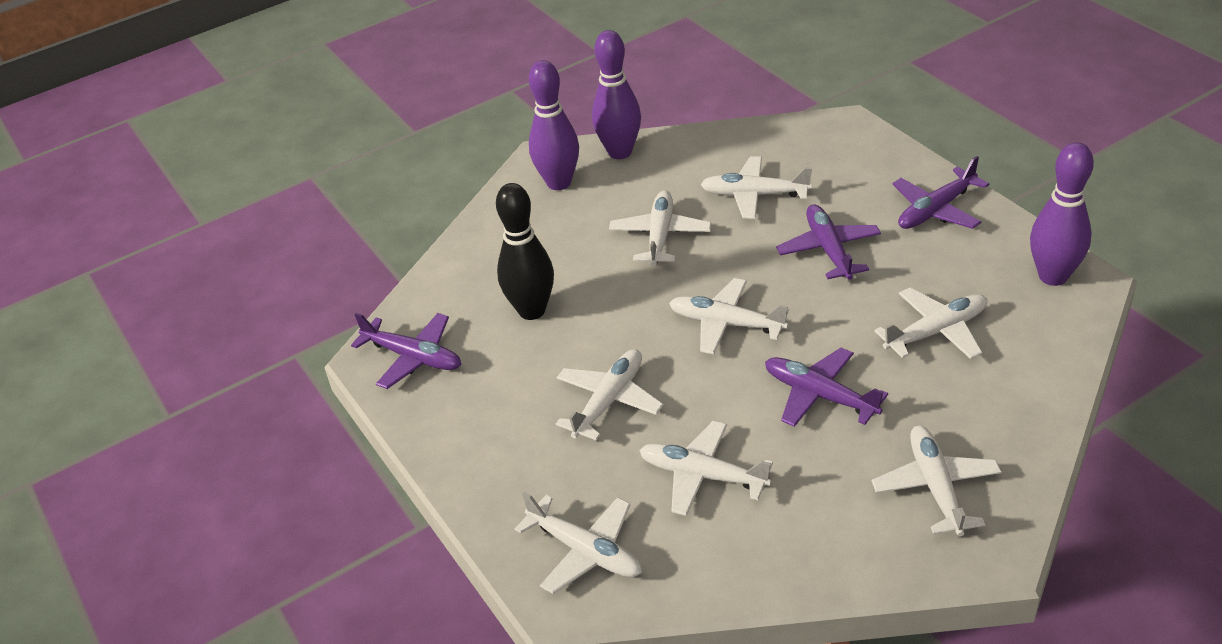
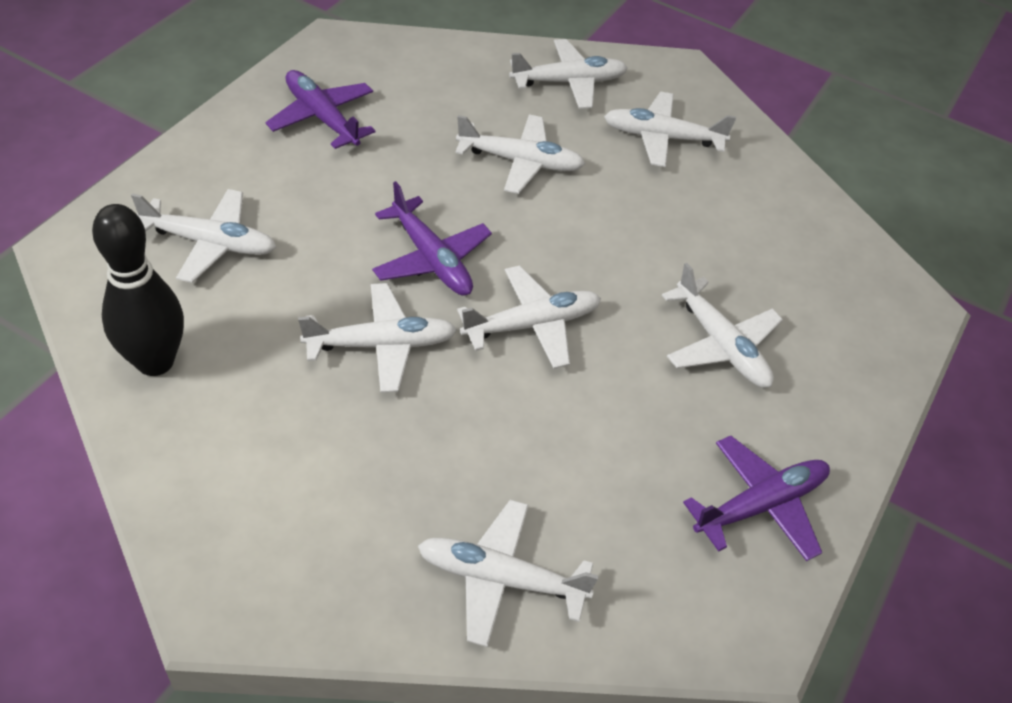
purple bowling pin: 3 -> 0
purple plane: 4 -> 3

